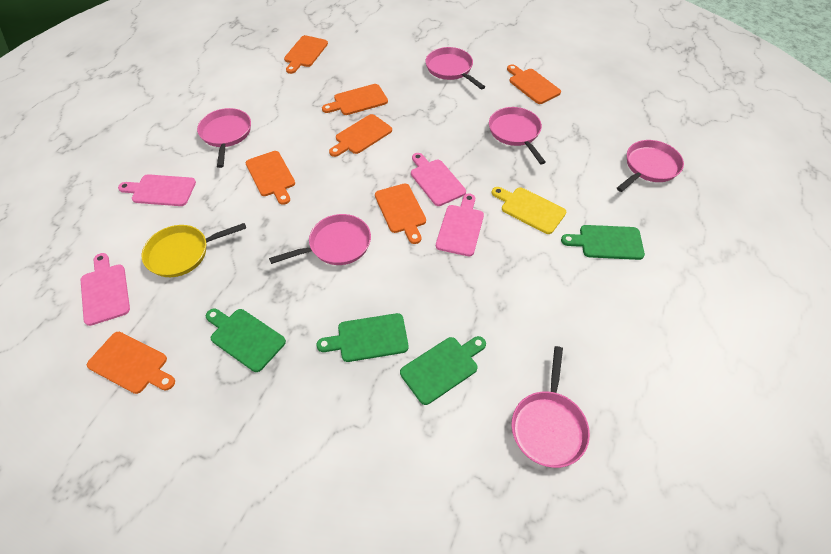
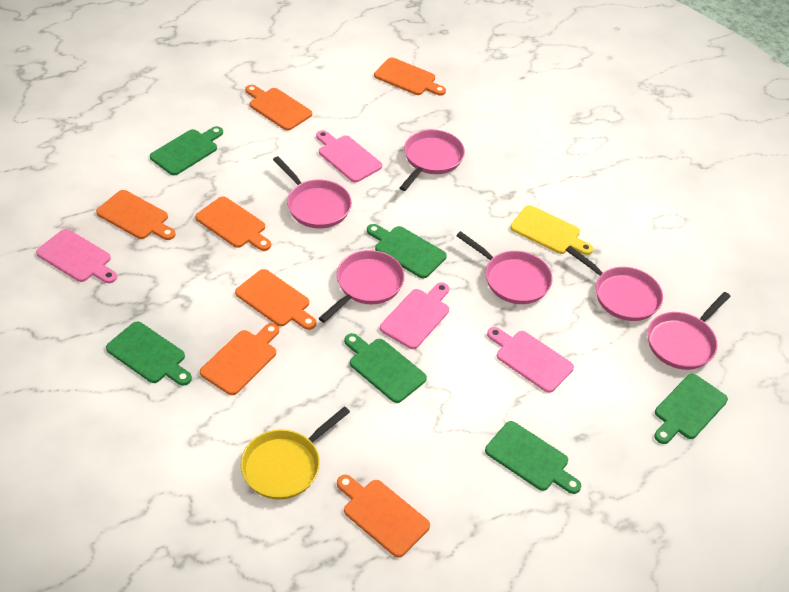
green cutting board: 4 -> 6

